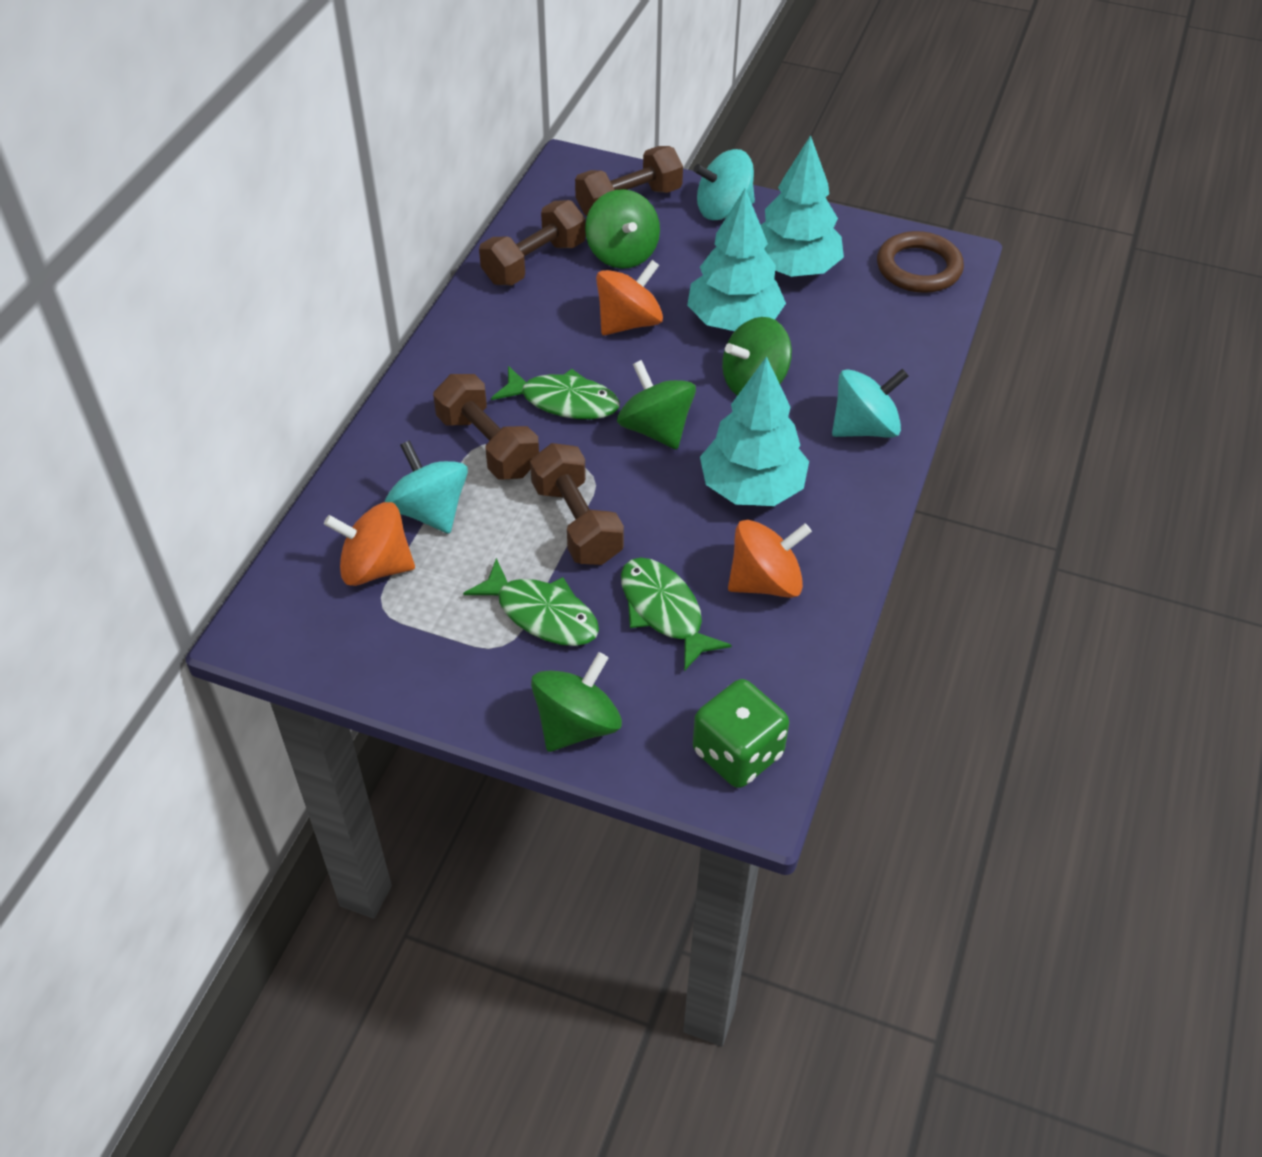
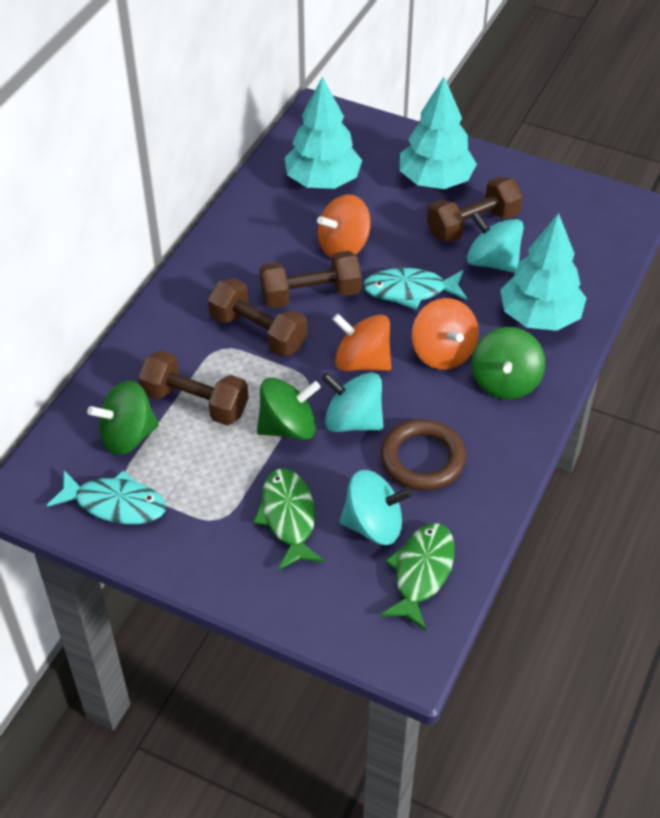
green dice: 1 -> 0
green fish: 3 -> 2
green spinning top: 4 -> 3
turquoise fish: 0 -> 2

